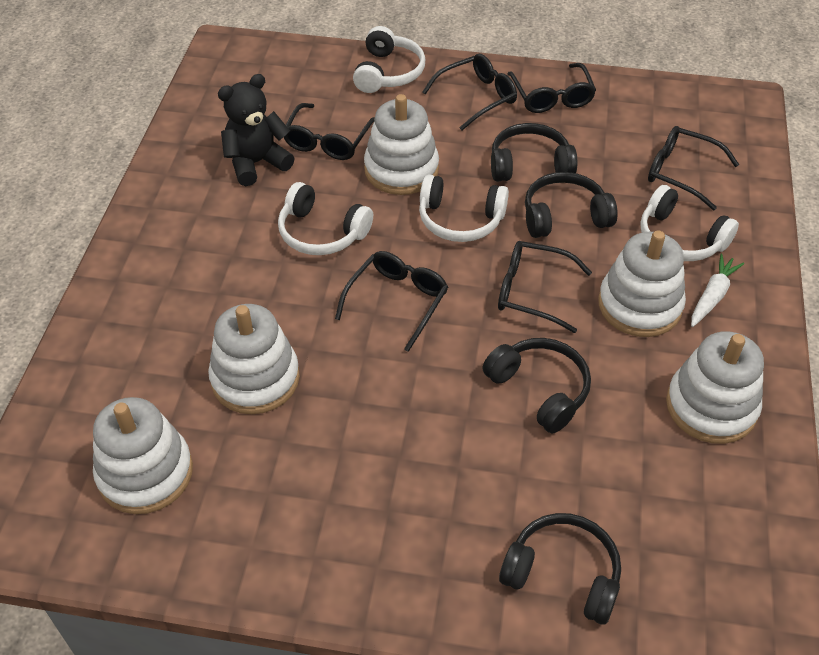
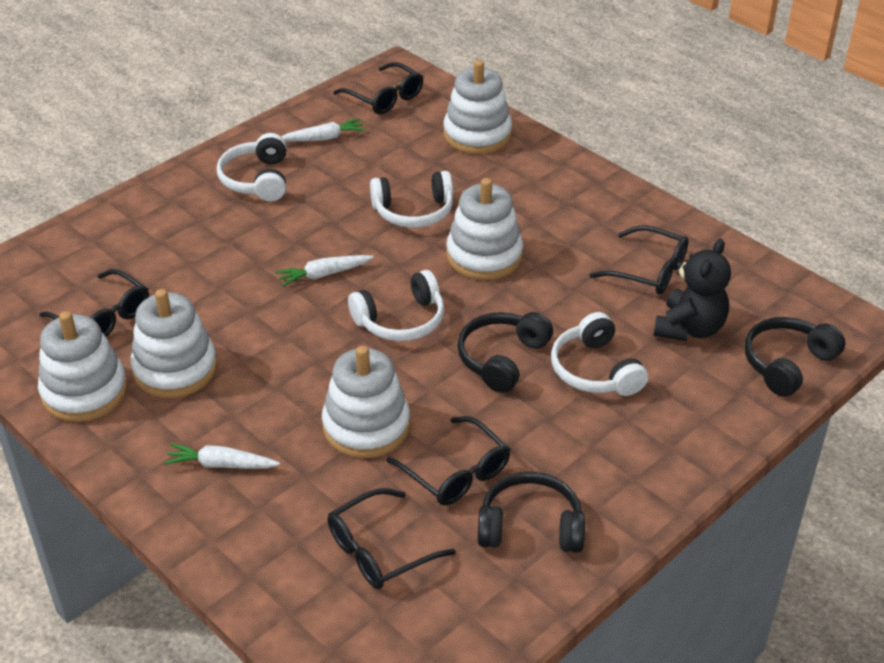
black glasses: 6 -> 5
black headphones: 4 -> 3
white carrot: 1 -> 3

